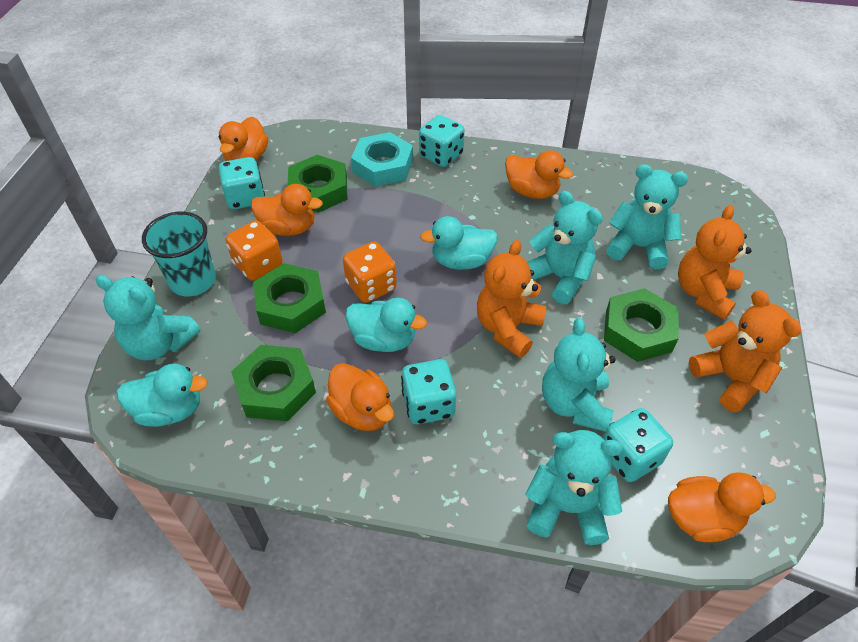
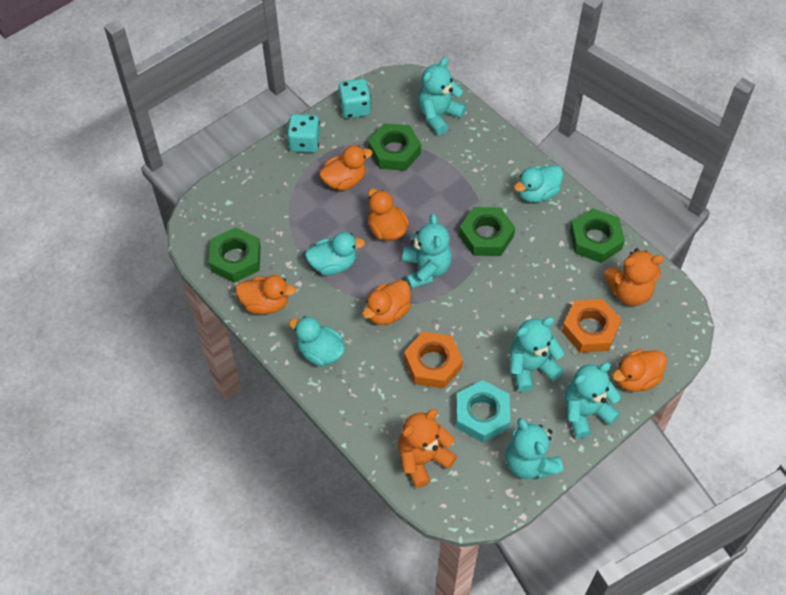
orange dice: 2 -> 0
orange nut: 0 -> 2
orange teddy bear: 3 -> 2
turquoise cup: 1 -> 0
turquoise dice: 4 -> 2

